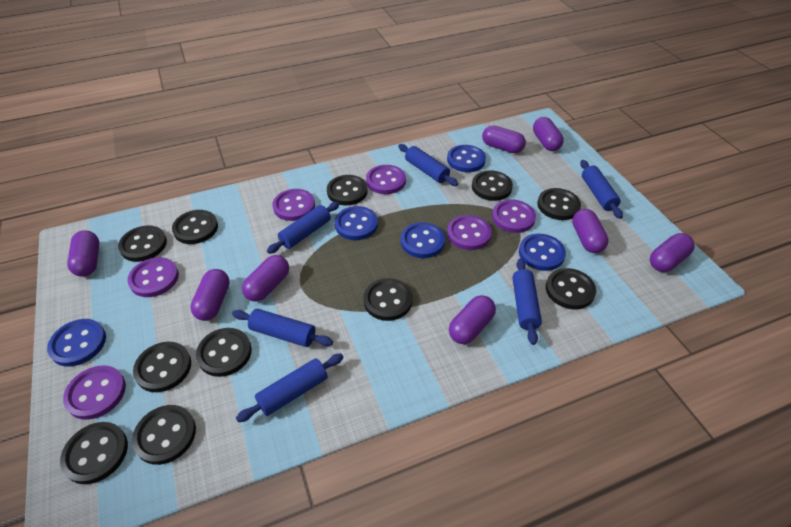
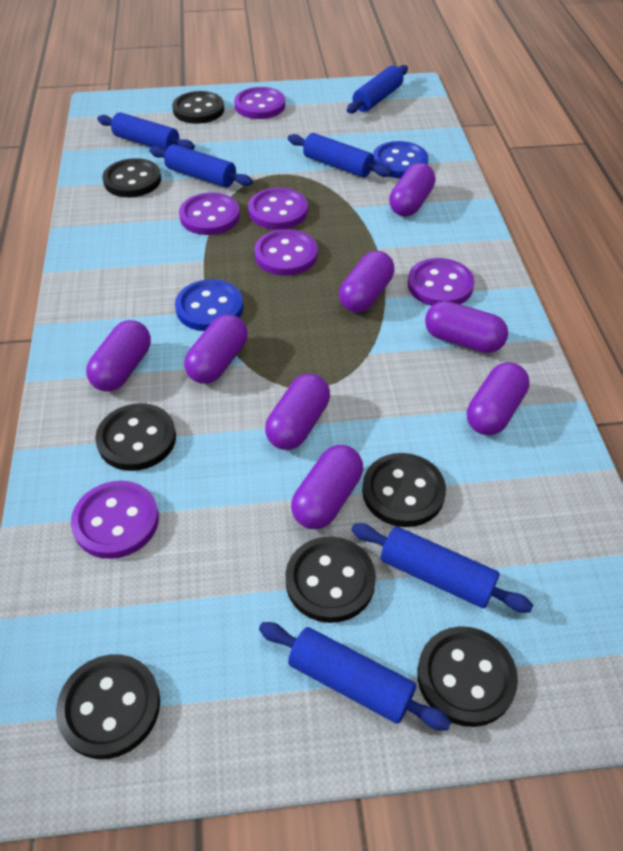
black button: 11 -> 7
blue button: 5 -> 2

